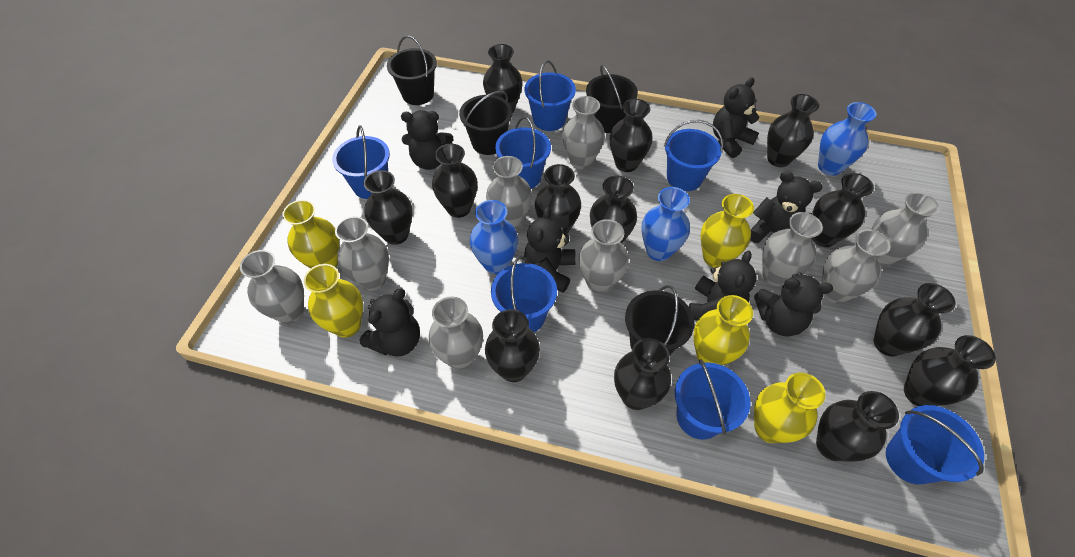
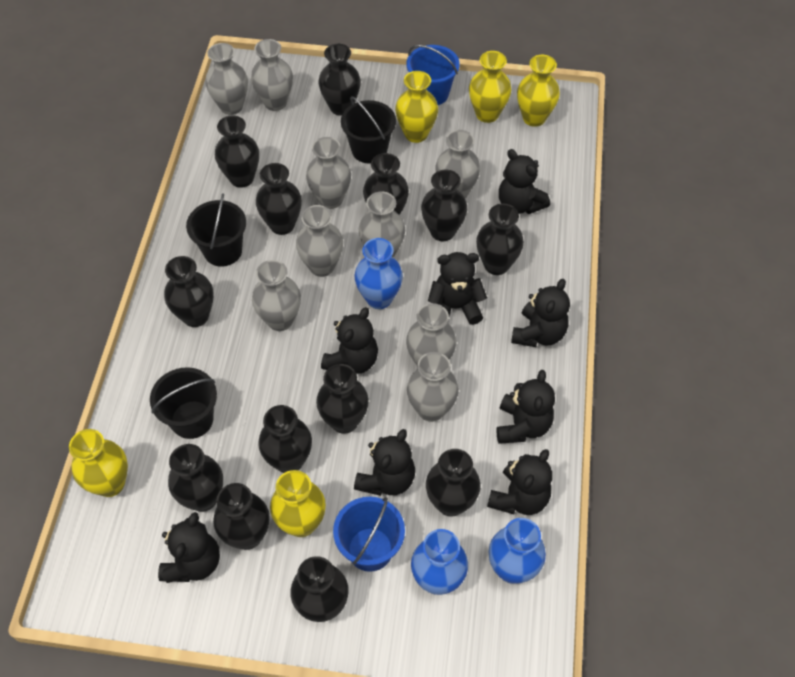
black bucket: 4 -> 3
black teddy bear: 7 -> 8
blue bucket: 7 -> 2

